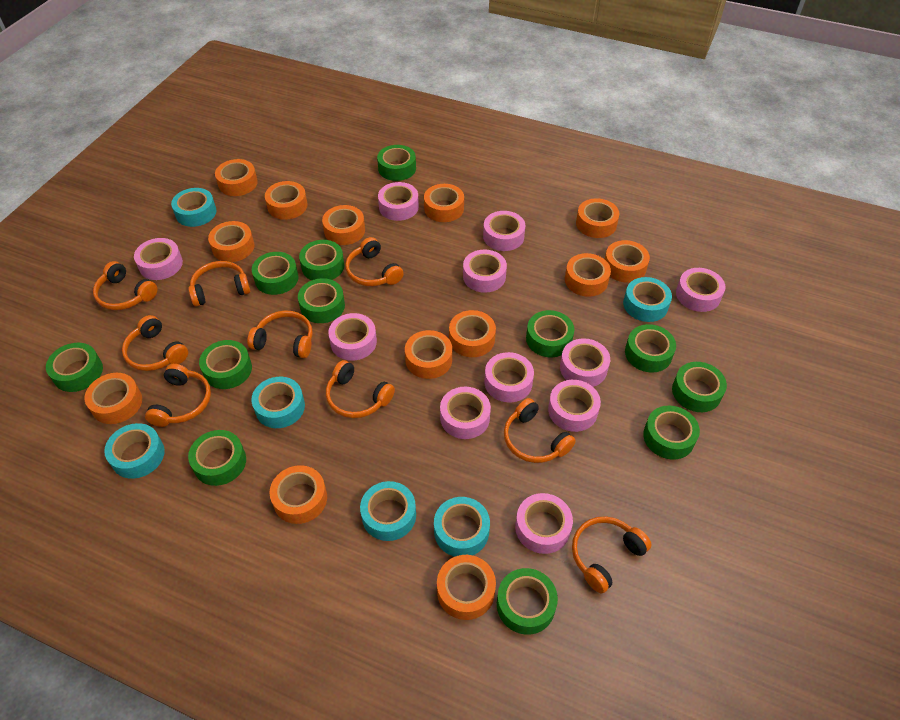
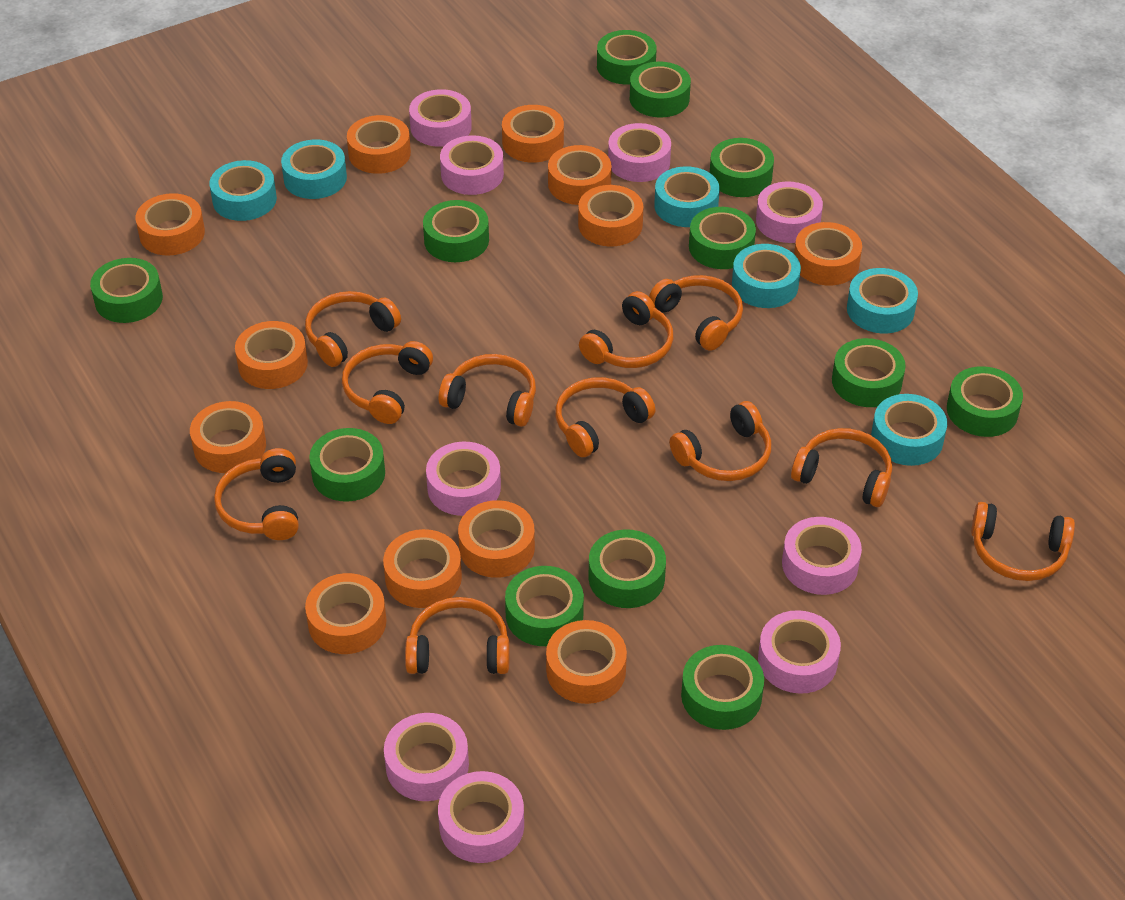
orange headphones: 9 -> 11
orange tape: 13 -> 12
pink tape: 11 -> 9

